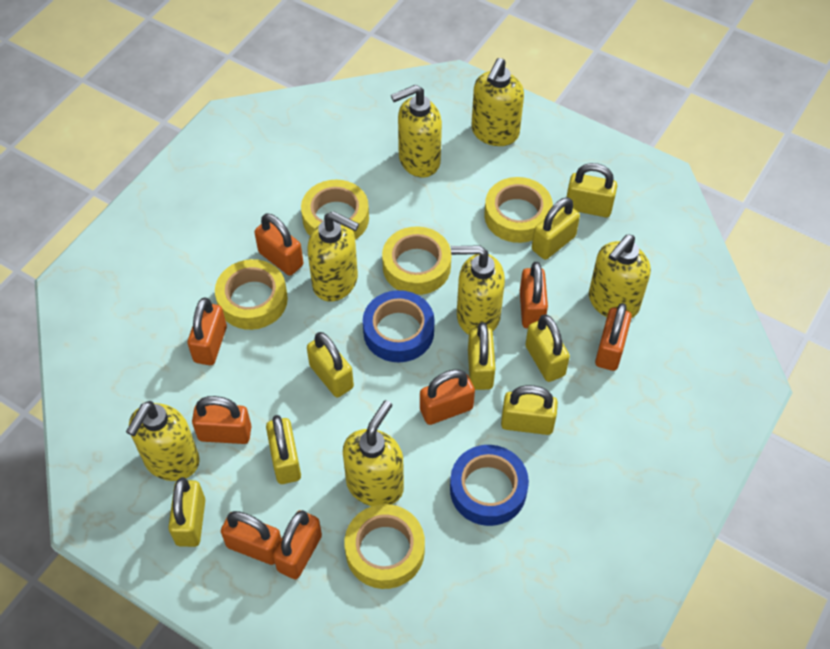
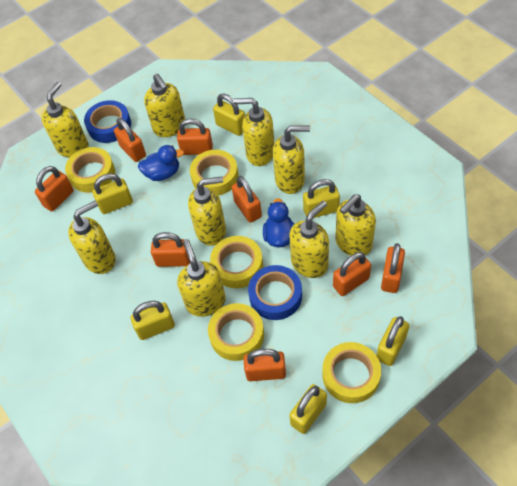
blue duck: 0 -> 2
yellow padlock: 8 -> 6
yellow soap dispenser: 7 -> 9

